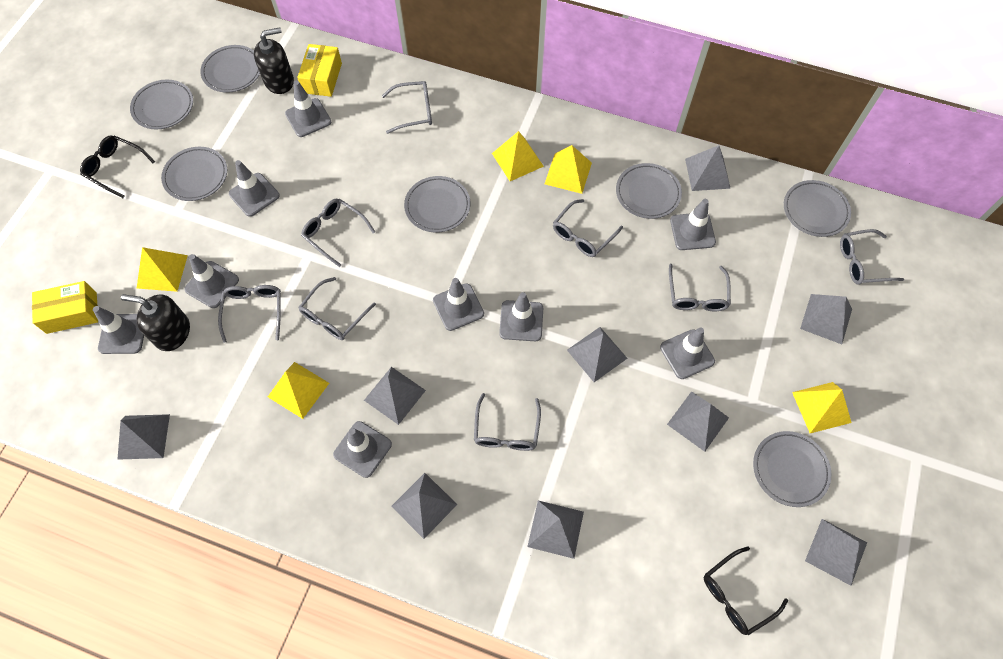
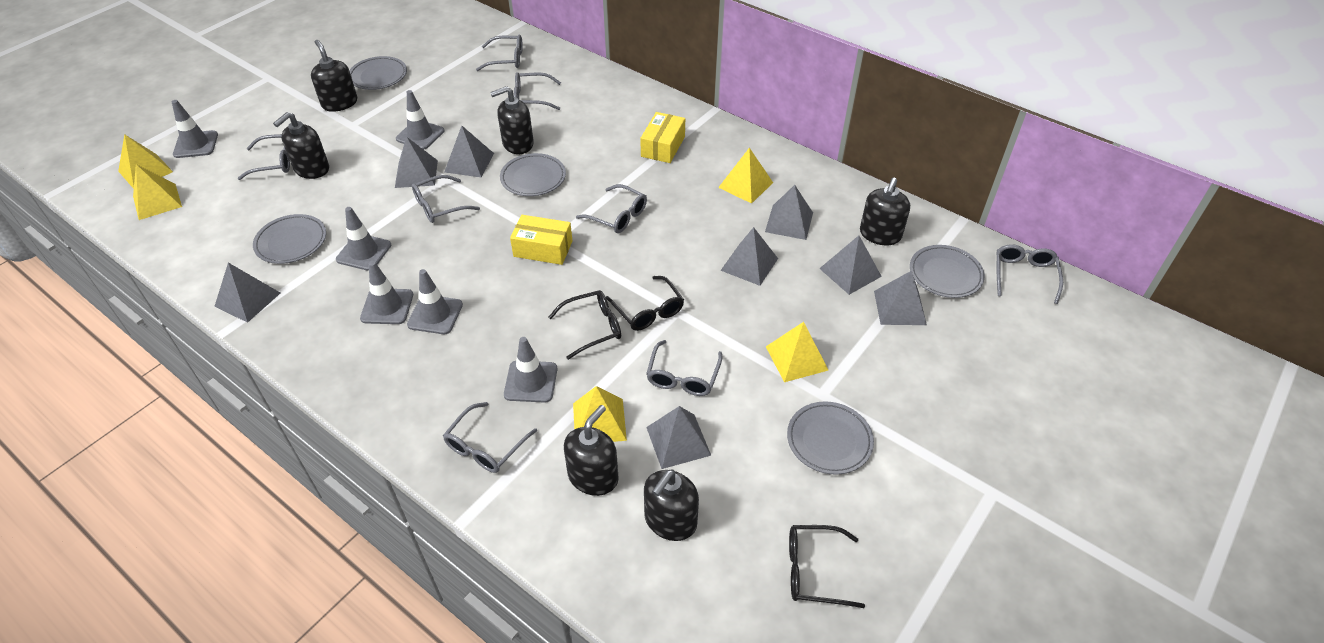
black glasses: 2 -> 3
black soap dispenser: 2 -> 6
grey plate: 7 -> 5
grey pyramid: 9 -> 8
grey traffic cone: 9 -> 6

